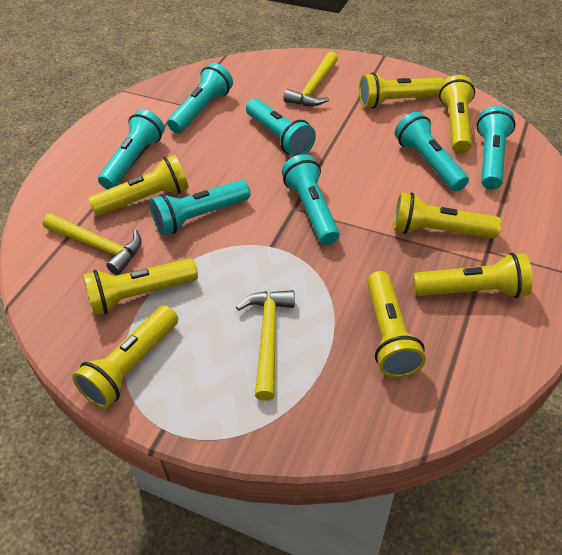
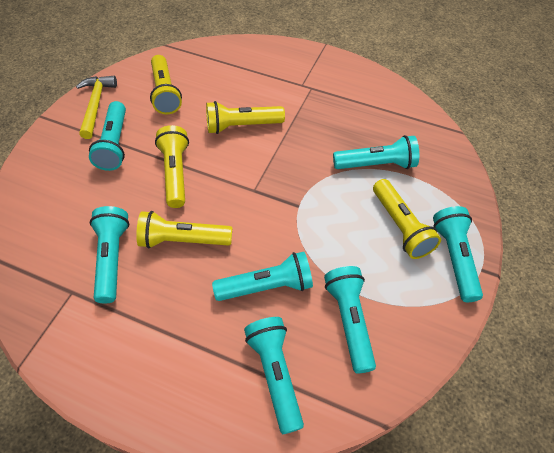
yellow flashlight: 8 -> 5
yellow hammer: 3 -> 1

